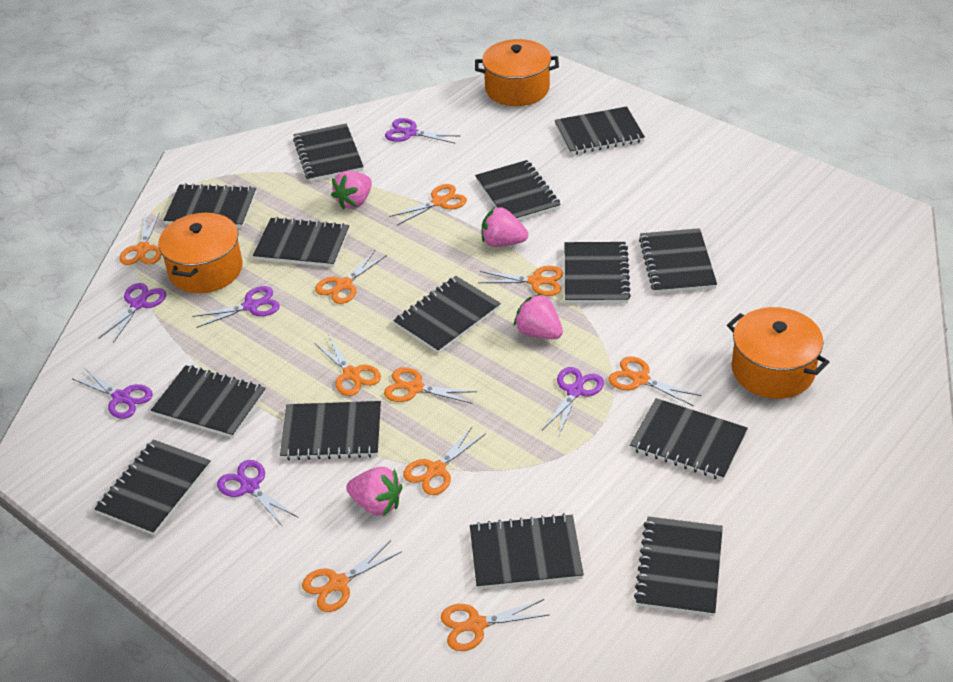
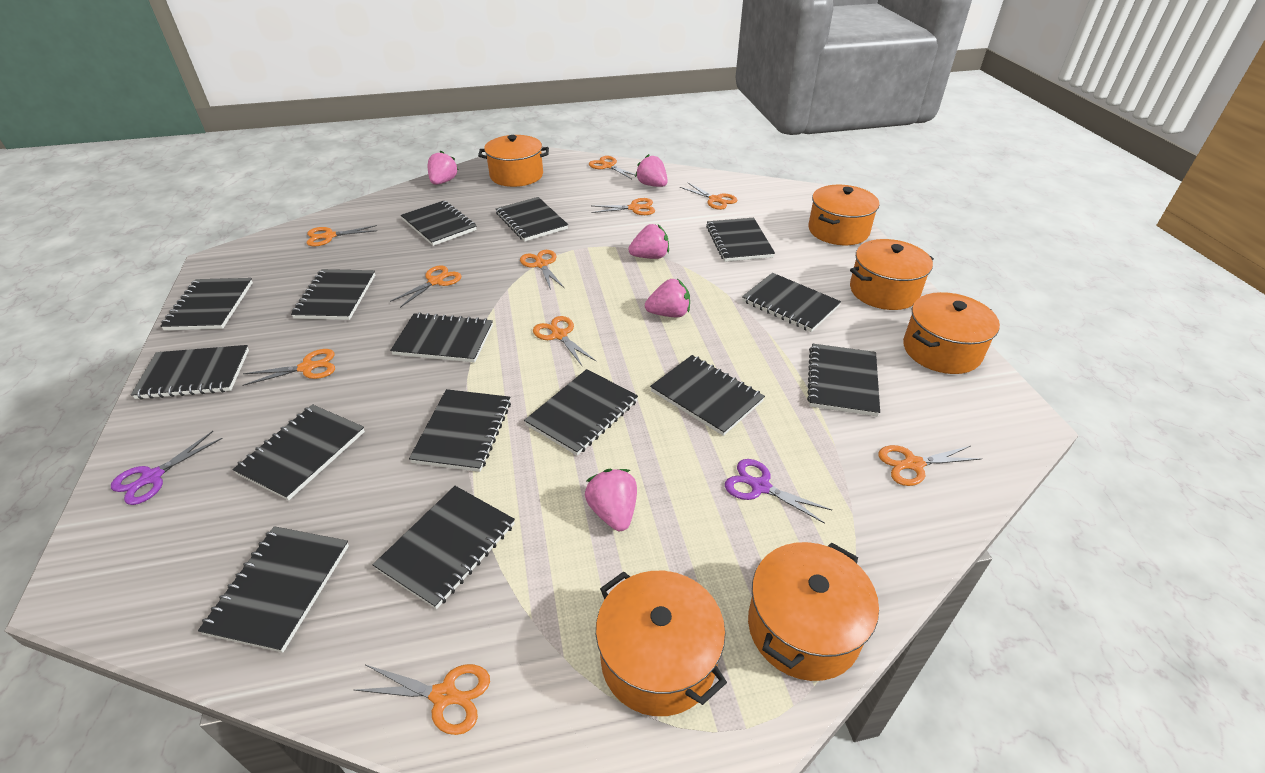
black notebook: 14 -> 15
orange pot: 3 -> 6
pink strawberry: 4 -> 5
purple scissors: 6 -> 2

